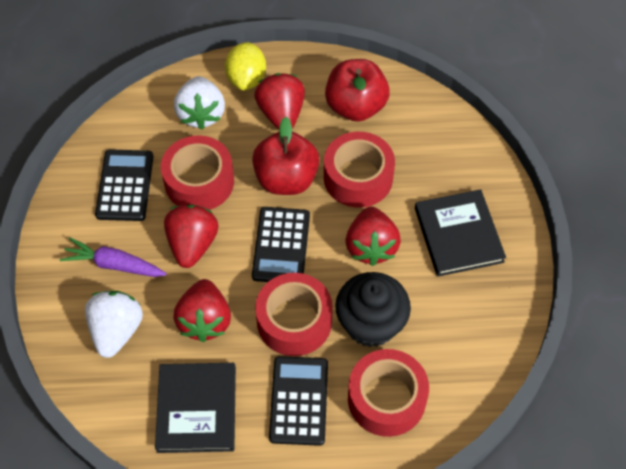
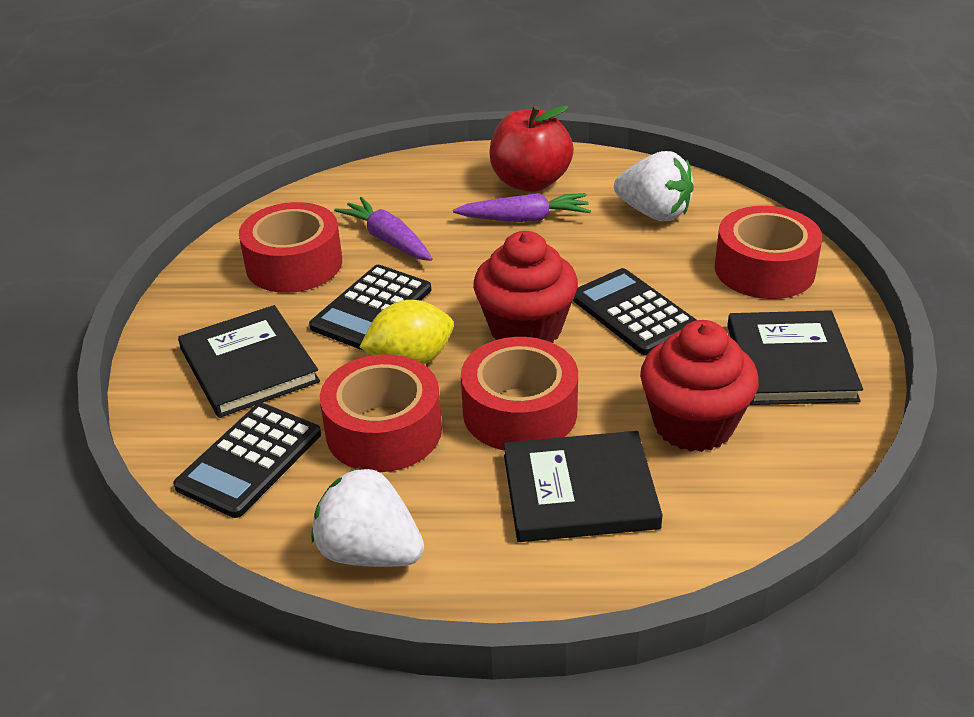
black book: 2 -> 3
black cupcake: 1 -> 0
purple carrot: 1 -> 2
red apple: 2 -> 1
red cupcake: 0 -> 2
red strawberry: 4 -> 0

